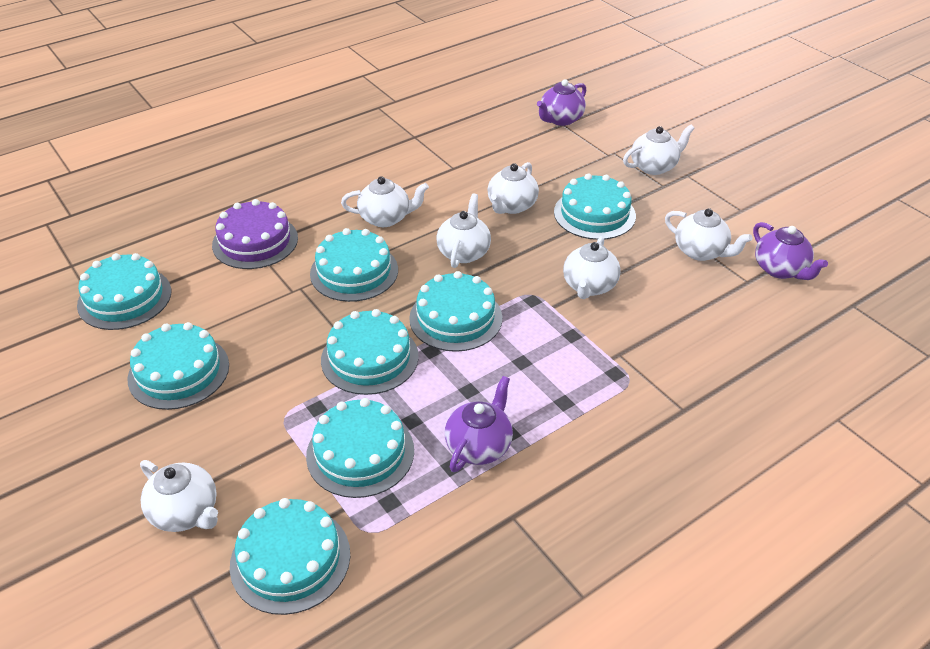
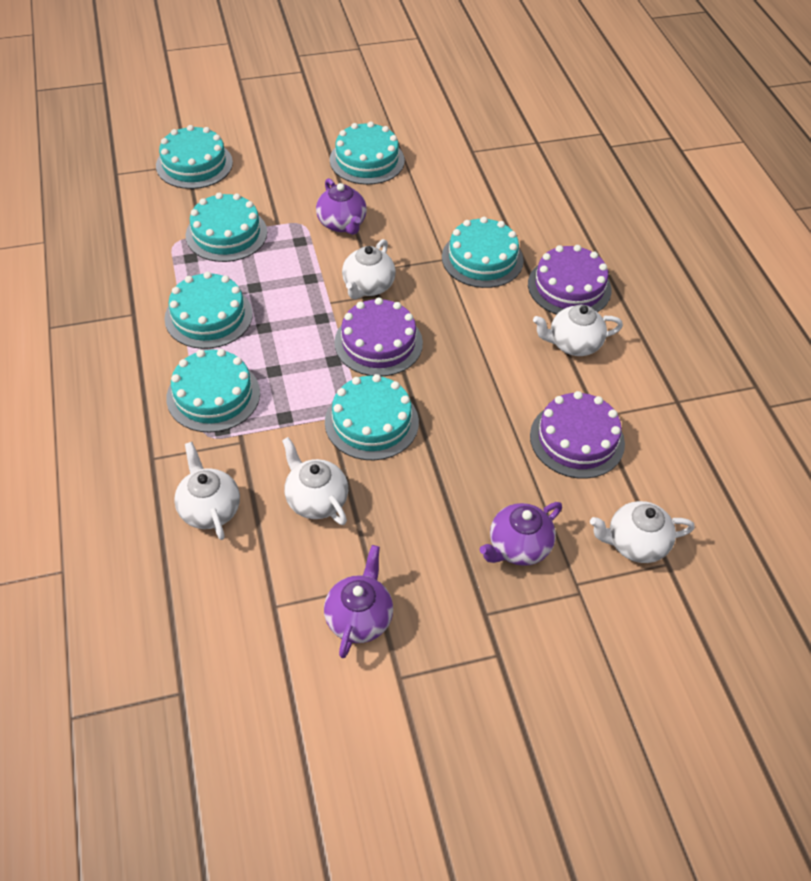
purple cake: 1 -> 3
turquoise cake: 8 -> 7
white teapot: 7 -> 5

